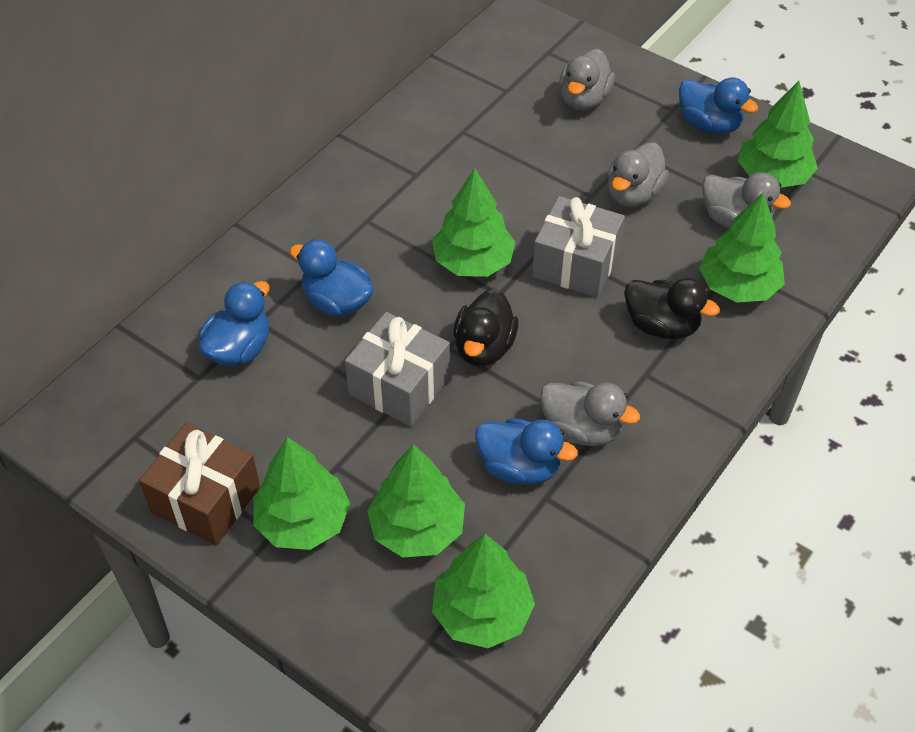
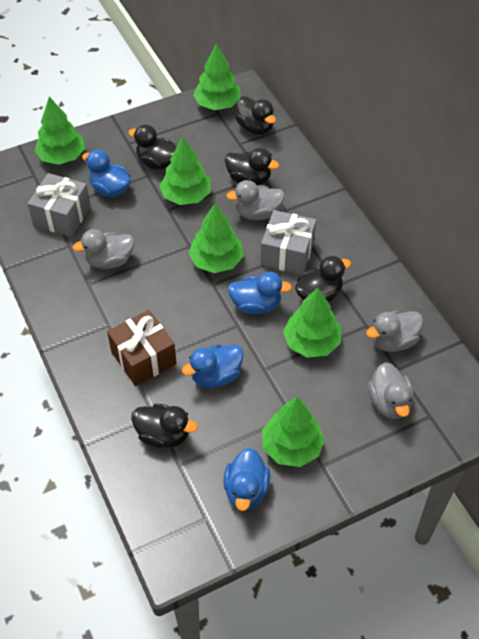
black duck: 2 -> 5

